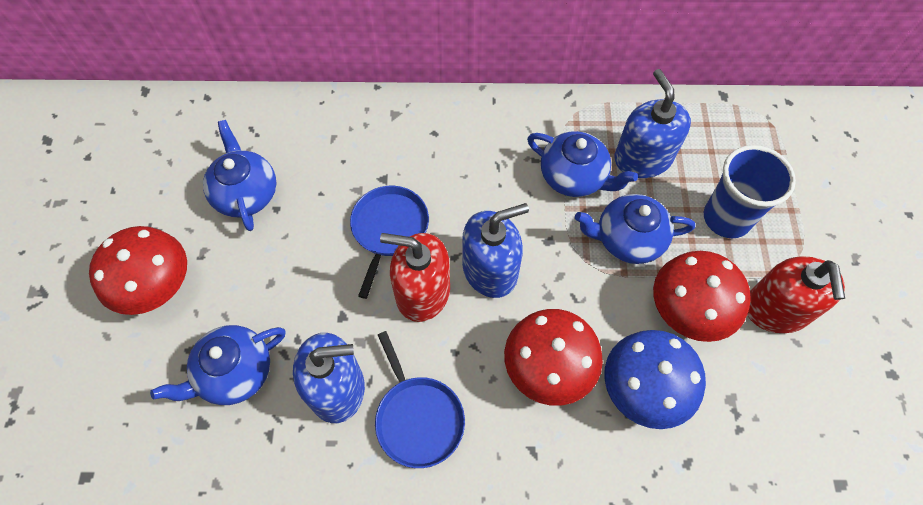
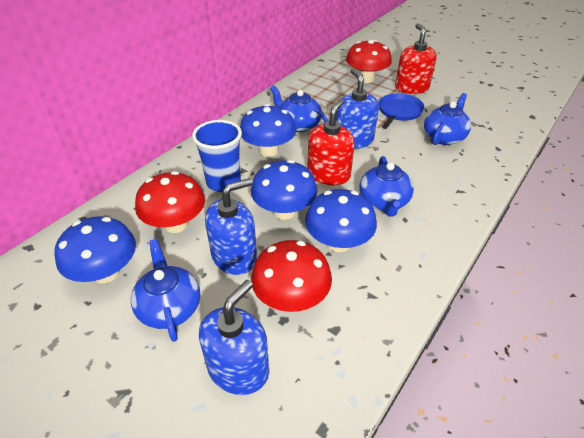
blue mushroom: 1 -> 4
blue pan: 2 -> 1

